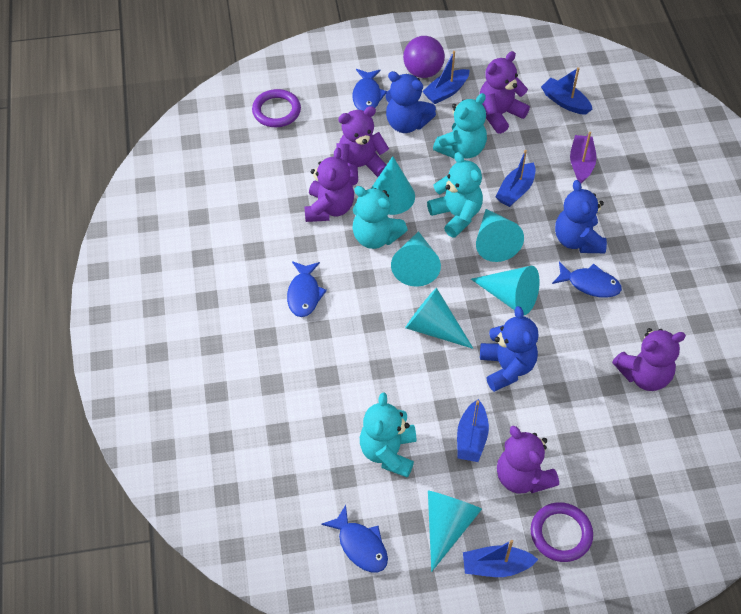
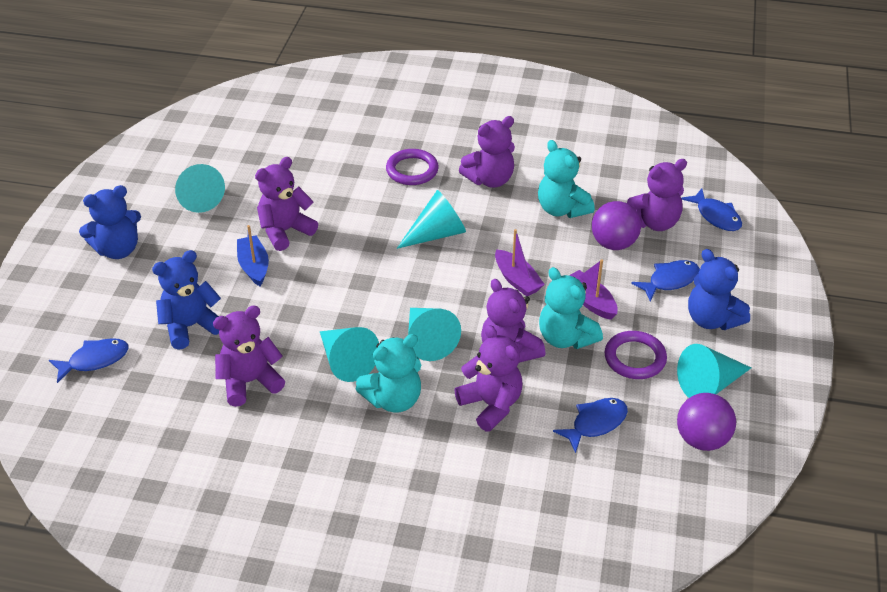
blue boat: 5 -> 1
purple ball: 1 -> 2
purple boat: 1 -> 2
purple teddy bear: 5 -> 6
turquoise cone: 6 -> 5
turquoise teddy bear: 4 -> 3

